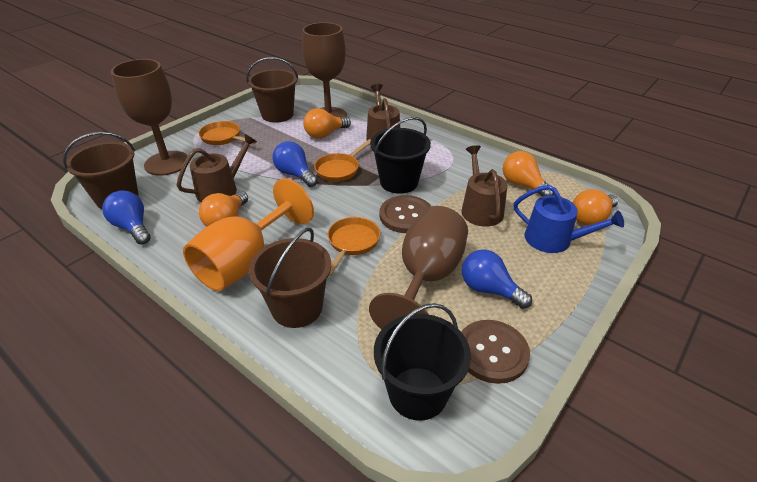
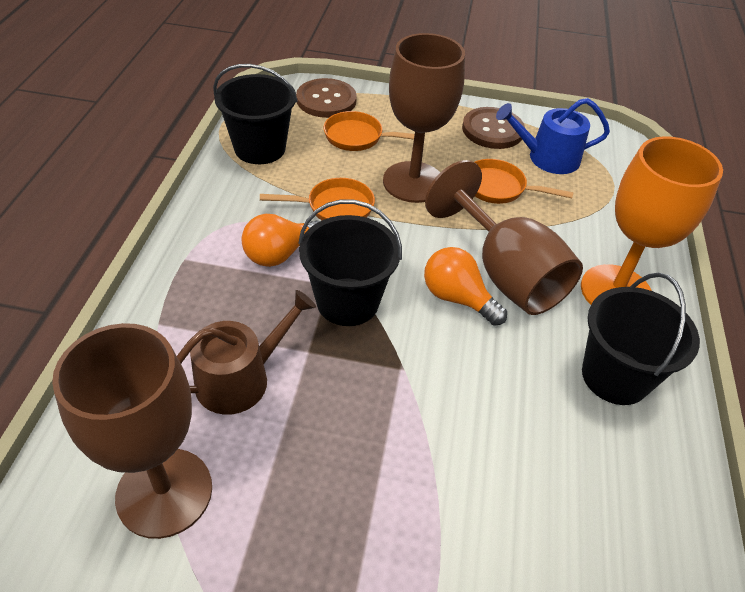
black bucket: 2 -> 3
blue light bulb: 3 -> 0
brown bucket: 3 -> 0
brown watering can: 3 -> 1
orange light bulb: 4 -> 2

